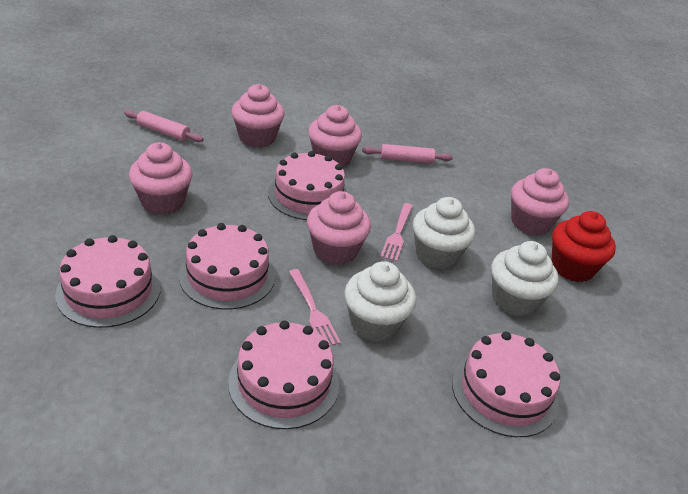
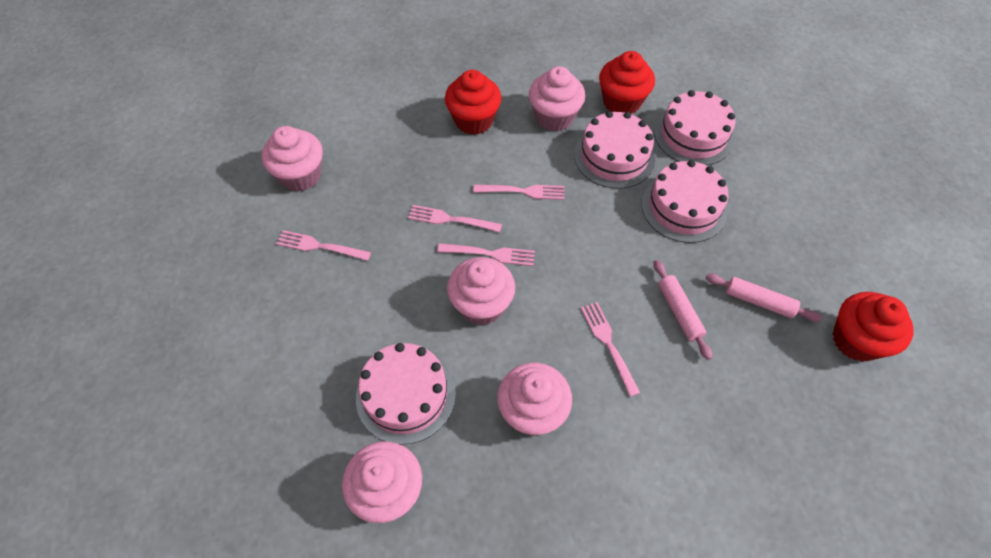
pink cake: 5 -> 4
pink fork: 2 -> 5
red cupcake: 1 -> 3
white cupcake: 3 -> 0

